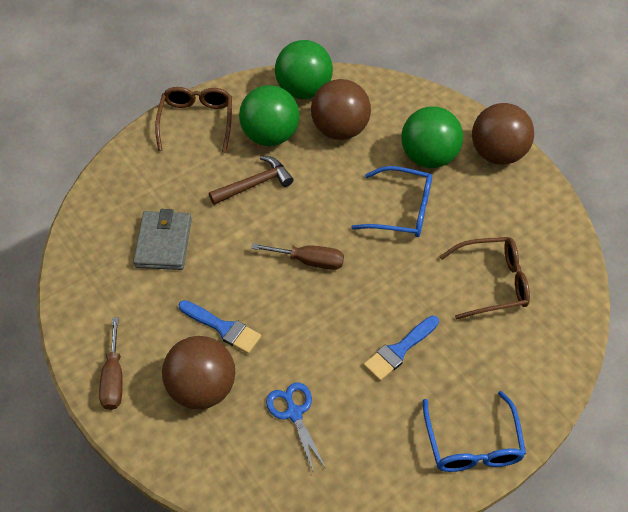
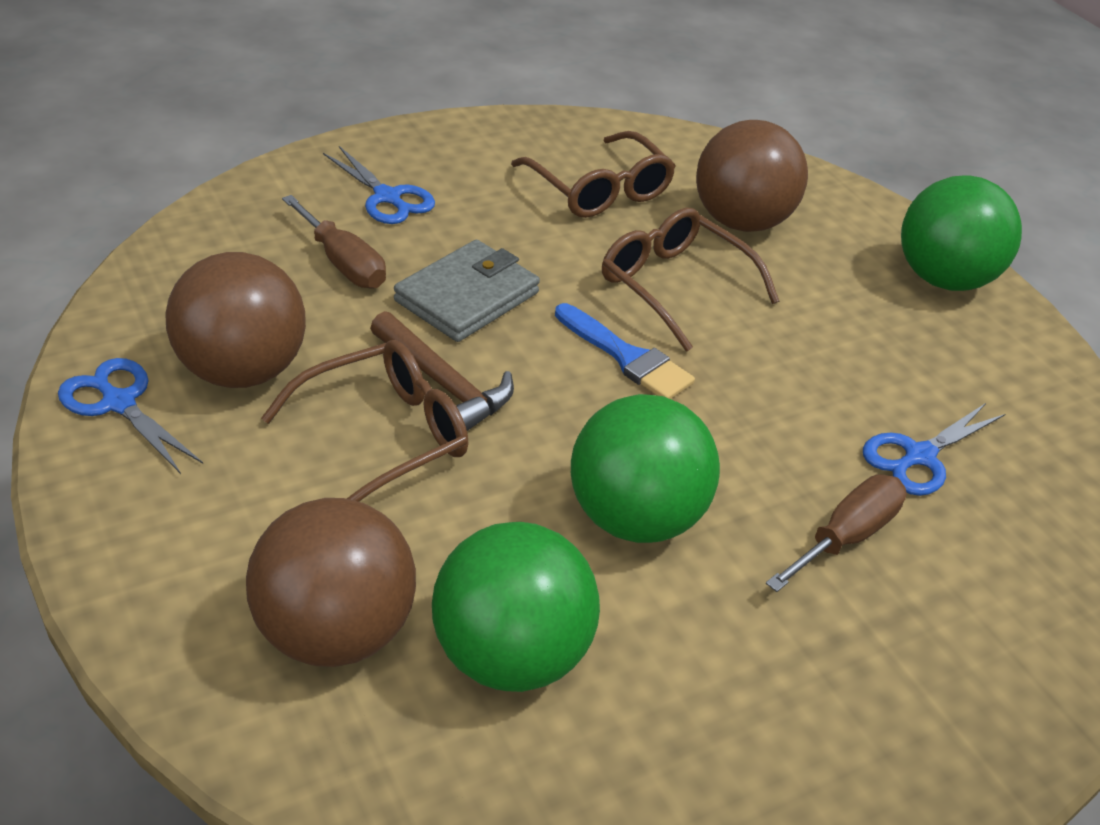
blue brush: 2 -> 1
blue glasses: 2 -> 0
blue scissors: 1 -> 3
brown glasses: 2 -> 3

